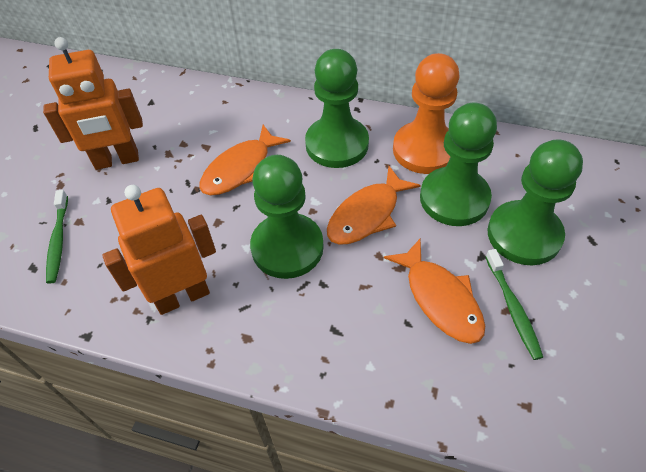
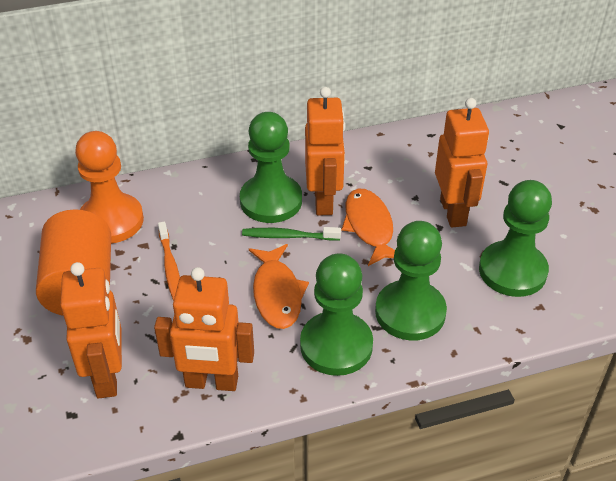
green toothbrush: 2 -> 1
orange cylinder: 0 -> 1
orange fish: 3 -> 2
orange robot: 2 -> 4
orange toothbrush: 0 -> 1

